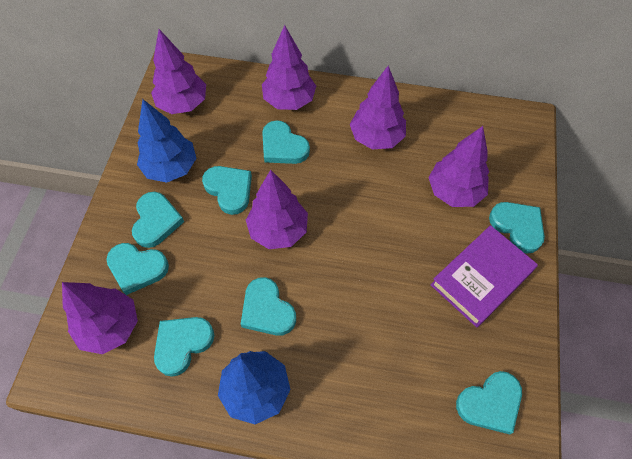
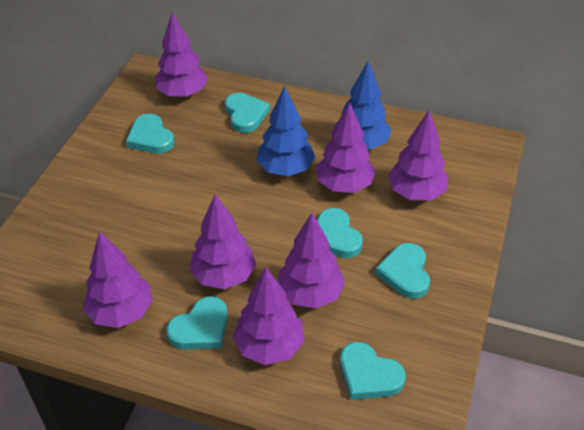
purple book: 1 -> 0
purple tree: 6 -> 7
turquoise heart: 8 -> 6

